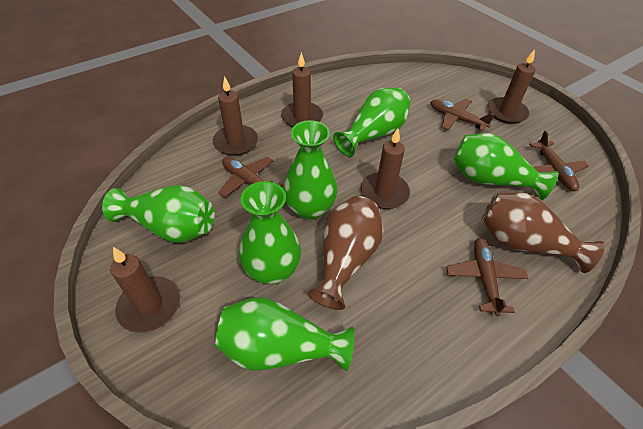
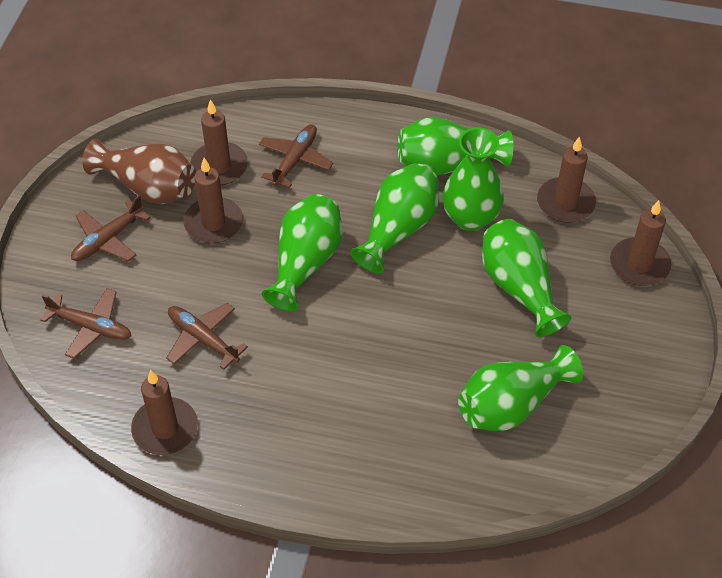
brown vase: 2 -> 1

